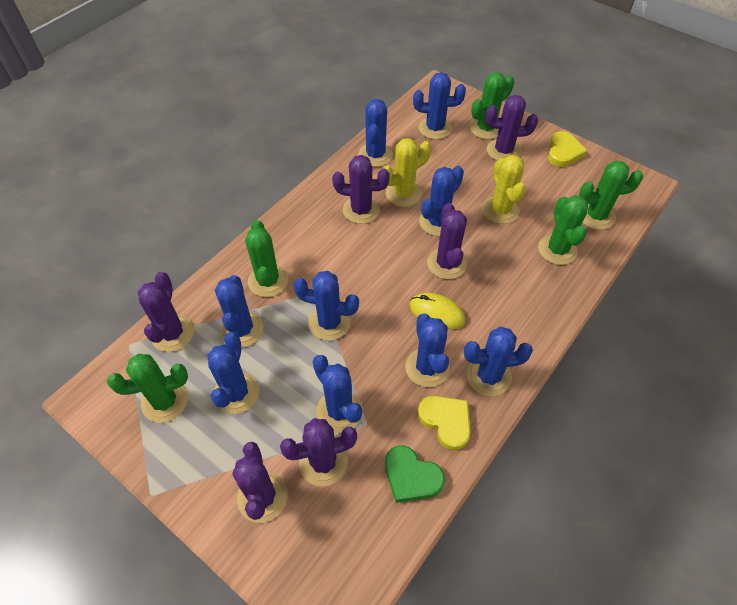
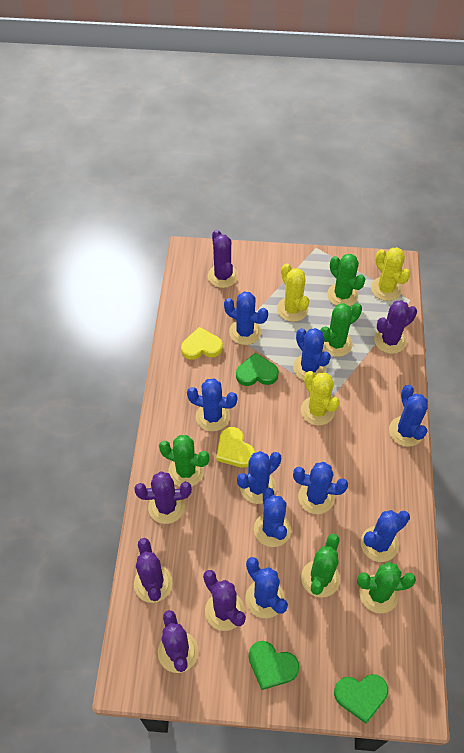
green heart: 1 -> 3
yellow cactus: 2 -> 3
yellow mouse: 1 -> 0

